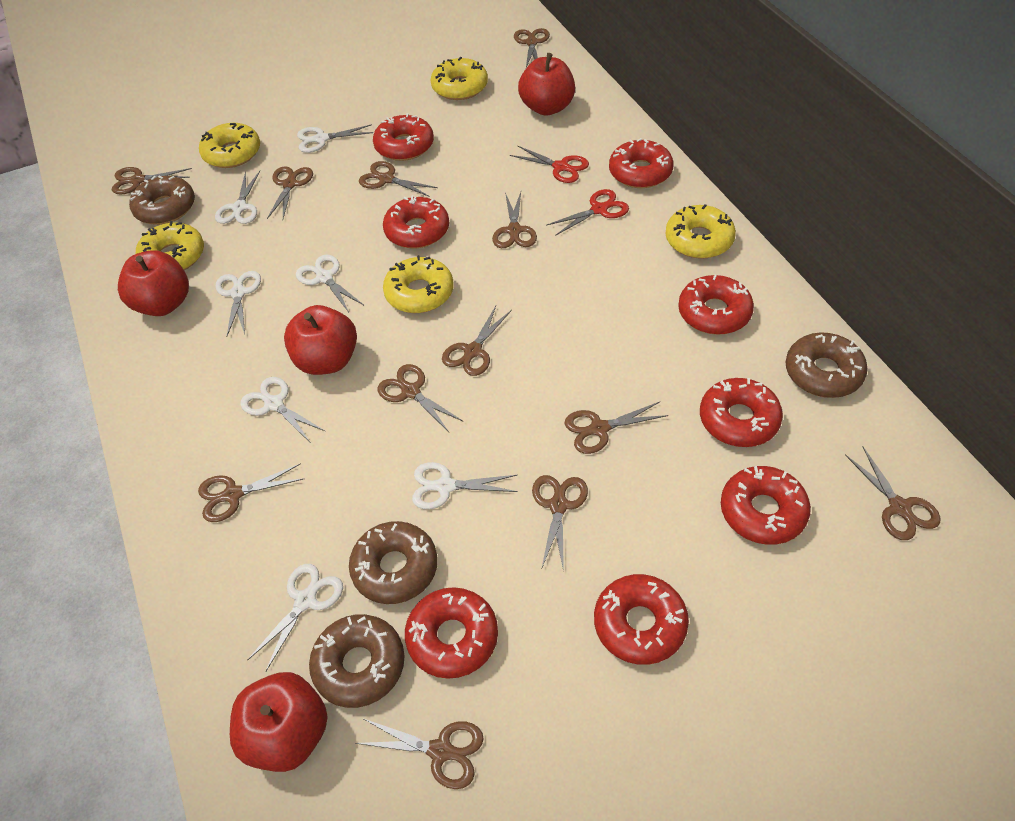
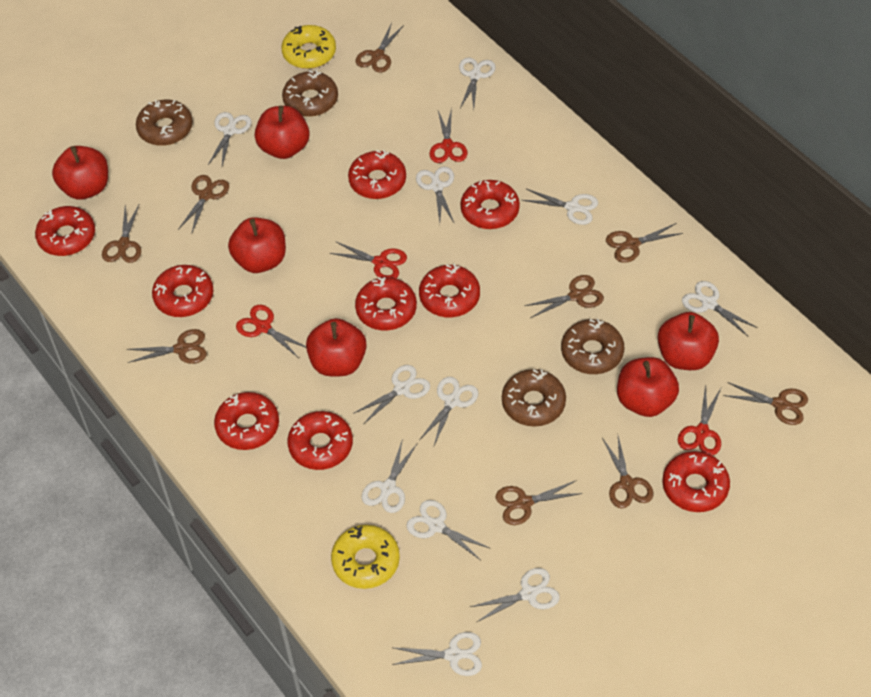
brown scissors: 12 -> 9
red apple: 4 -> 6
red donut: 8 -> 9
red scissors: 2 -> 4
white scissors: 7 -> 11
yellow donut: 5 -> 2

